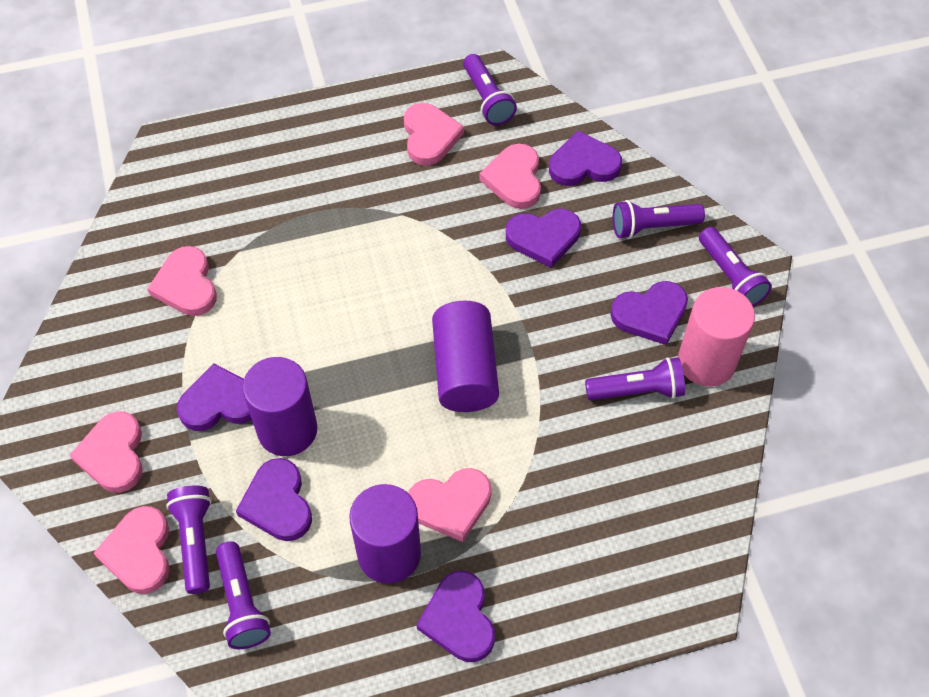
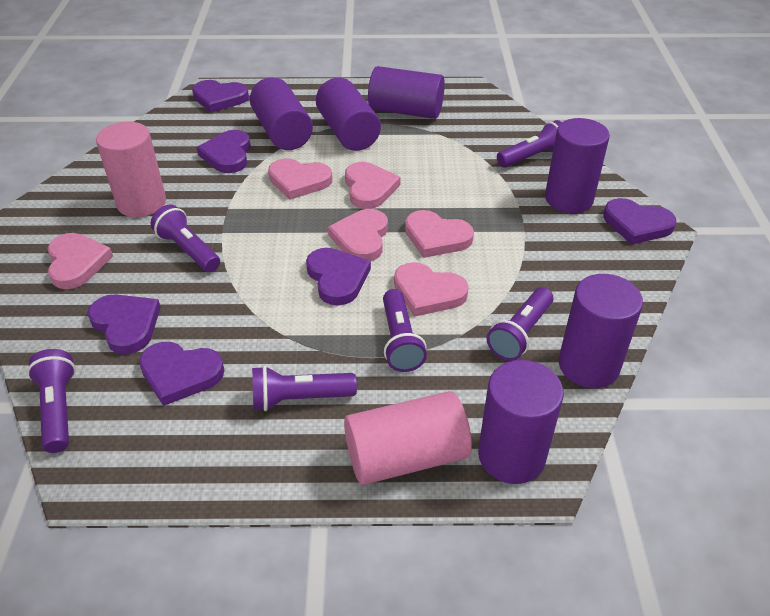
pink cylinder: 1 -> 2
purple cylinder: 3 -> 6

